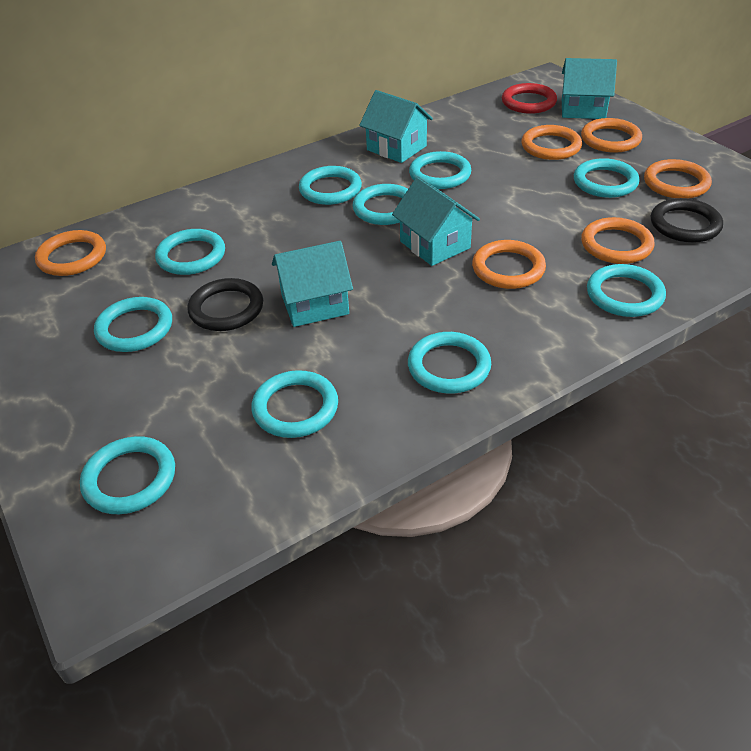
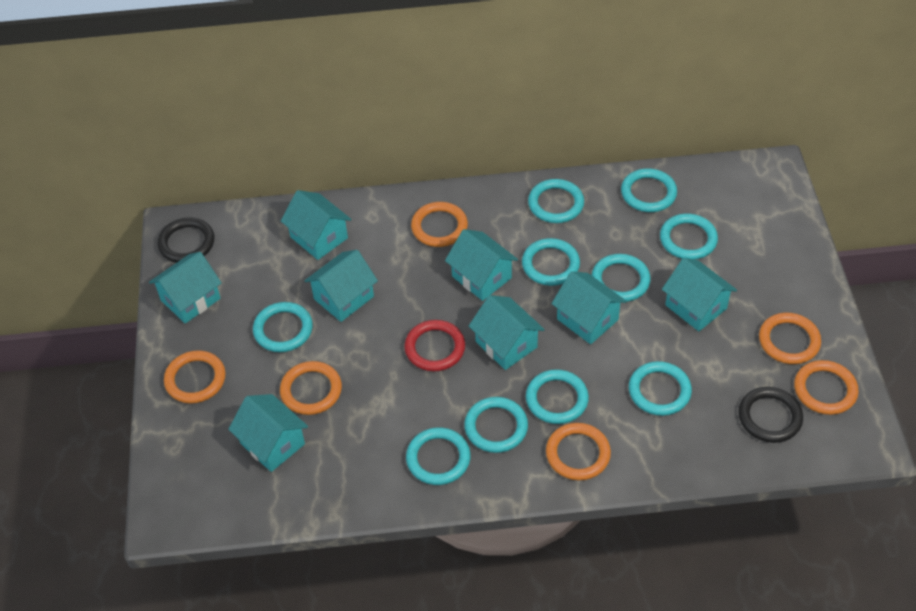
turquoise house: 4 -> 8

